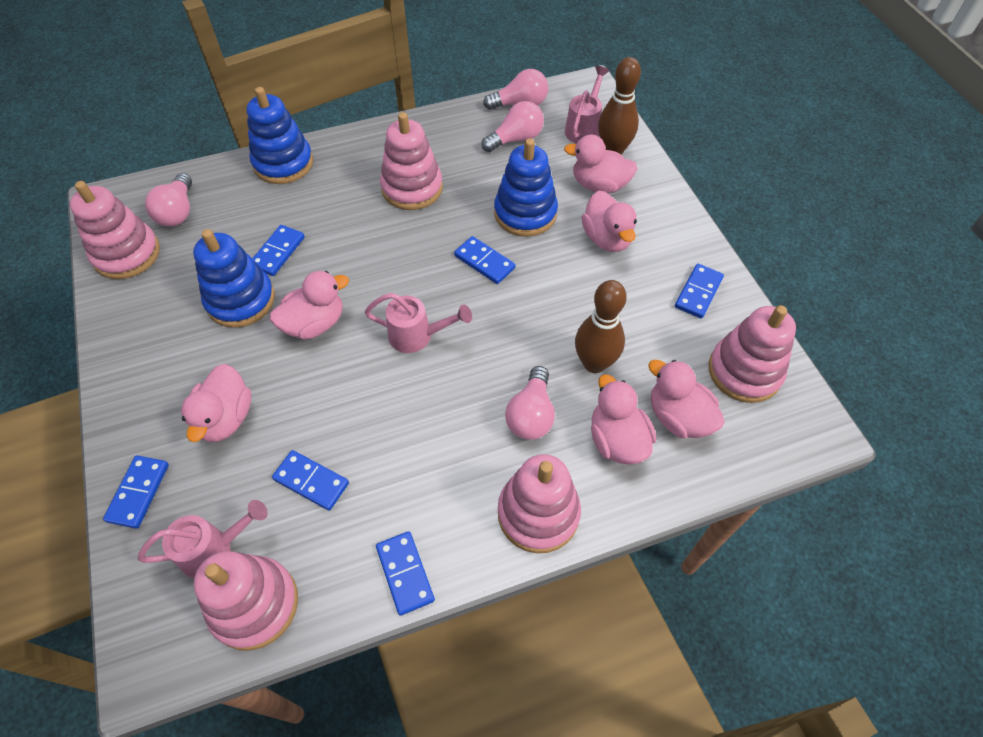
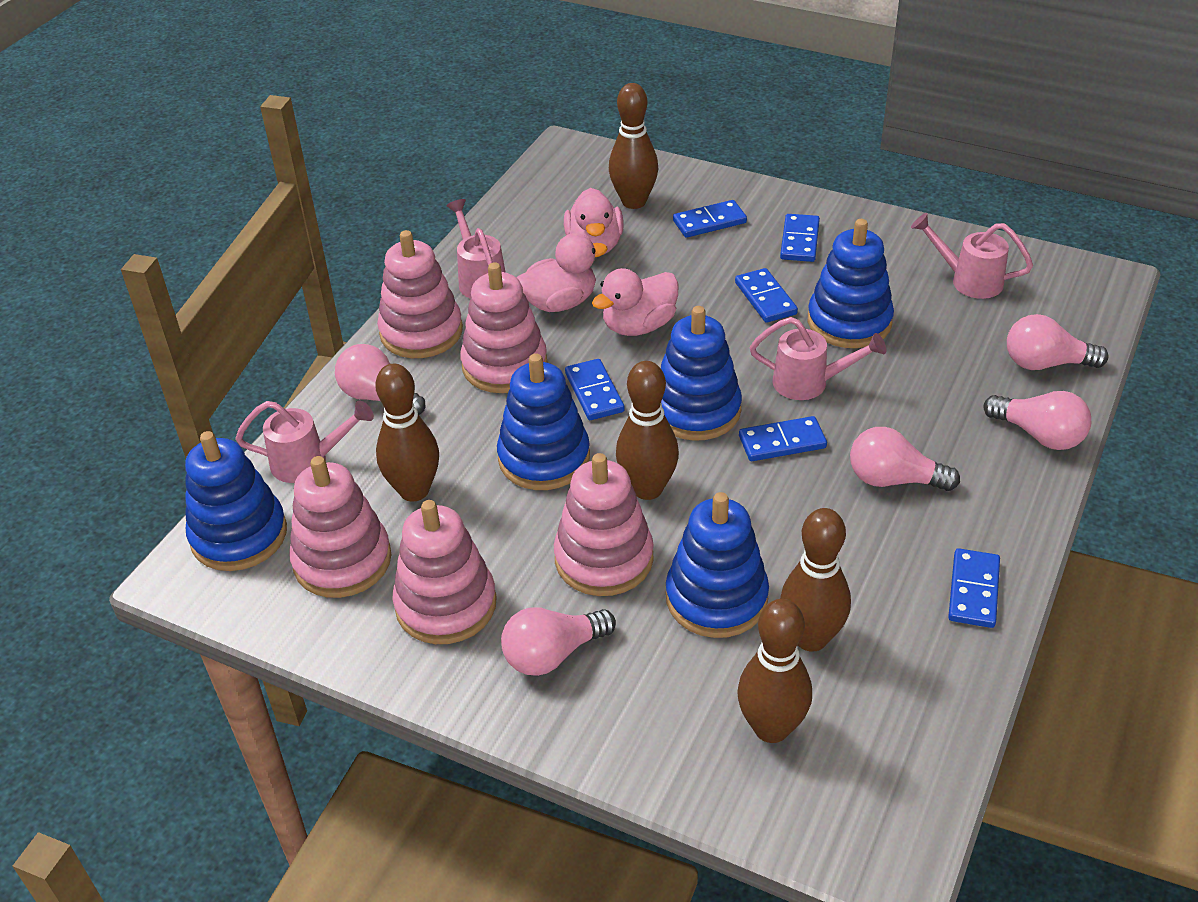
blue stacking toy: 3 -> 5
brown bowling pin: 2 -> 5
pink duck: 6 -> 3
pink light bulb: 4 -> 5
pink watering can: 3 -> 4

